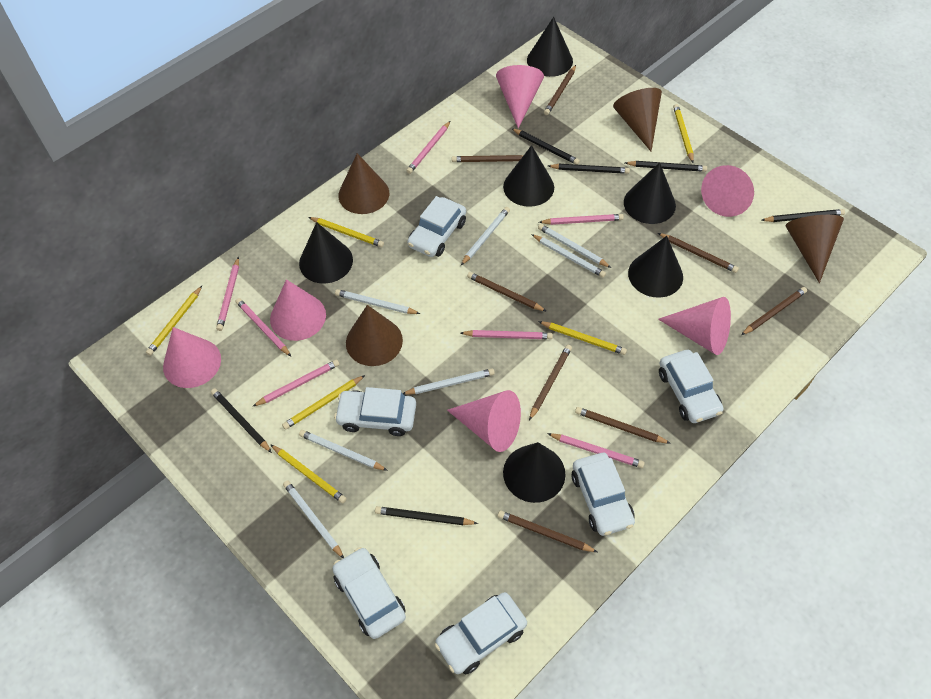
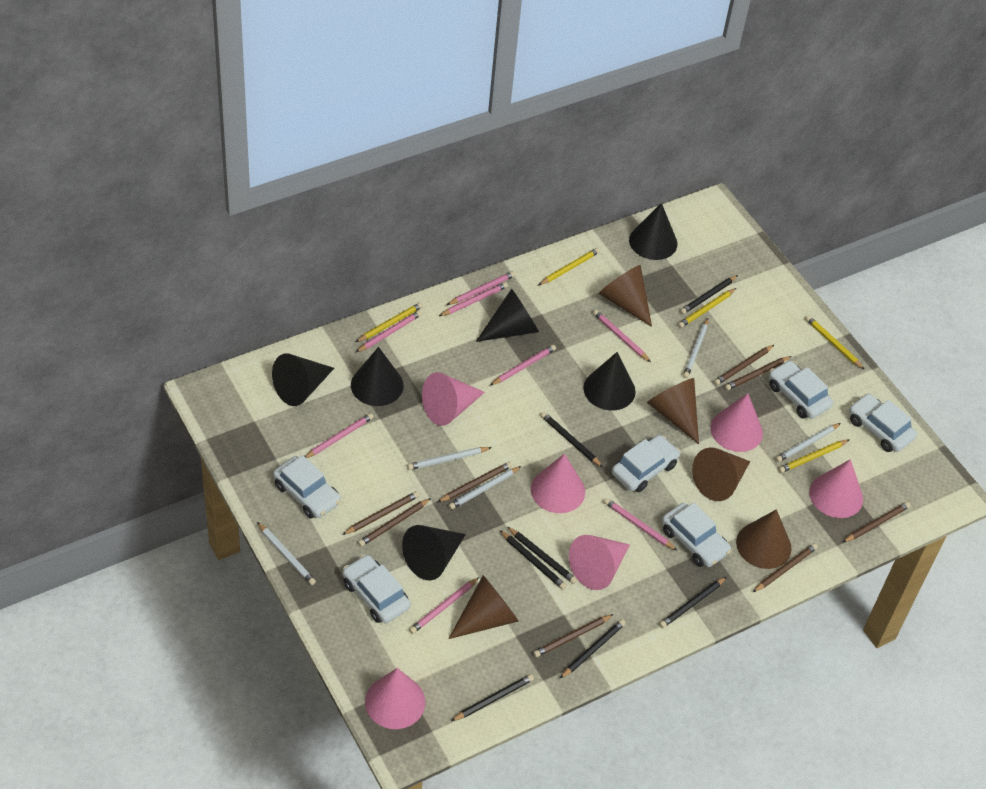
black pencil: 6 -> 7
brown cone: 4 -> 5
pink pencil: 7 -> 8
white pencil: 7 -> 5
yellow pencil: 6 -> 5

